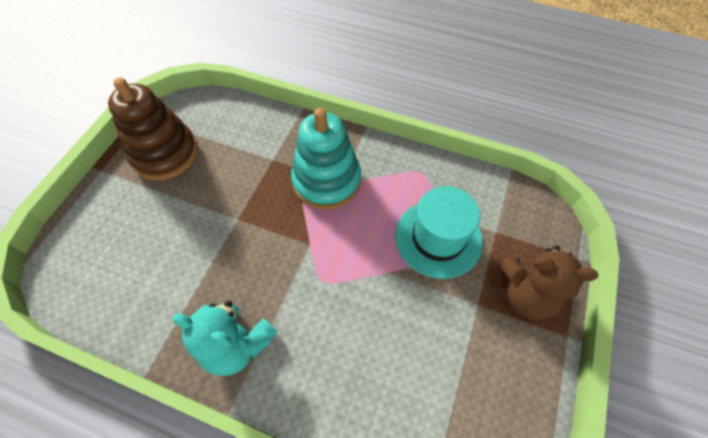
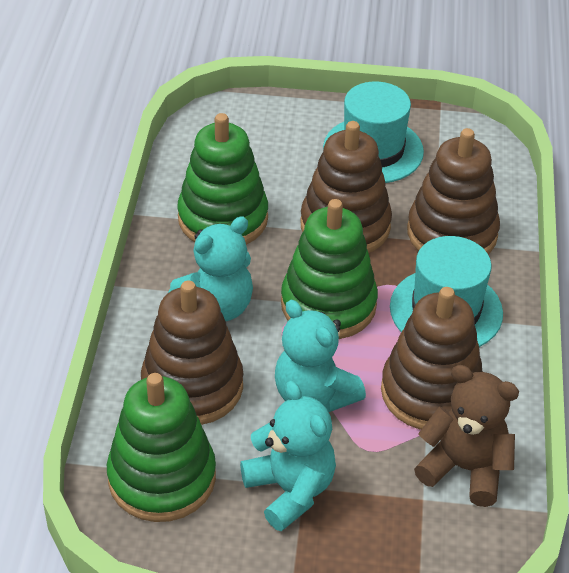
brown stacking toy: 1 -> 4
green stacking toy: 0 -> 3
turquoise hat: 1 -> 2
turquoise stacking toy: 1 -> 0
turquoise teddy bear: 1 -> 3

